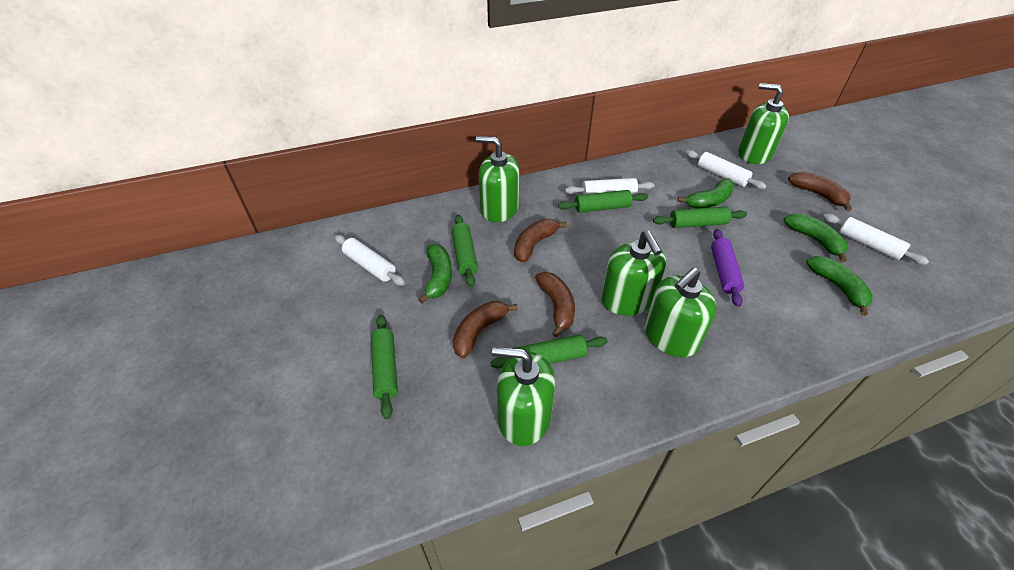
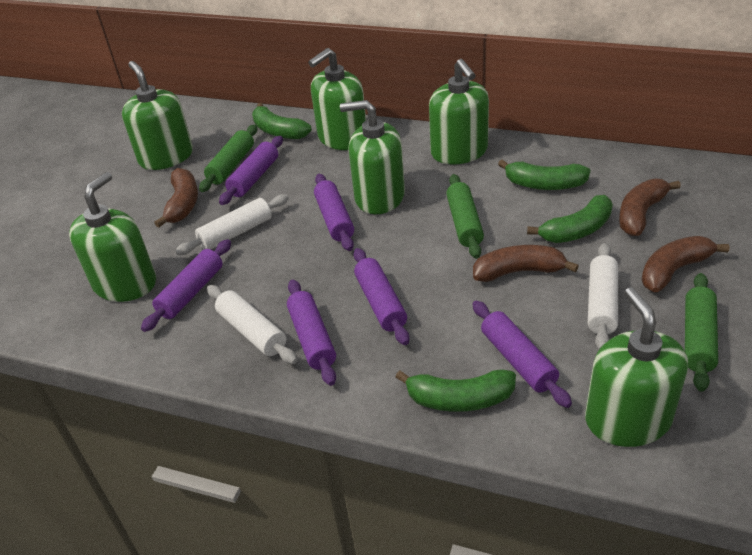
green rolling pin: 5 -> 3
green soap dispenser: 5 -> 6
purple rolling pin: 1 -> 6
white rolling pin: 4 -> 3

